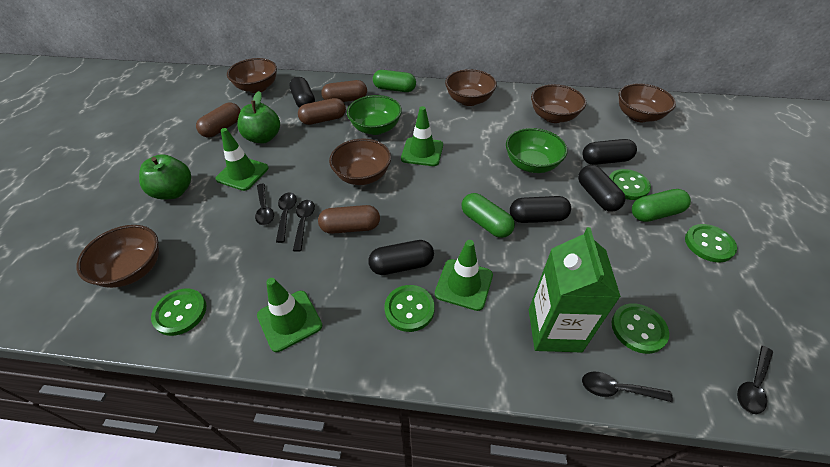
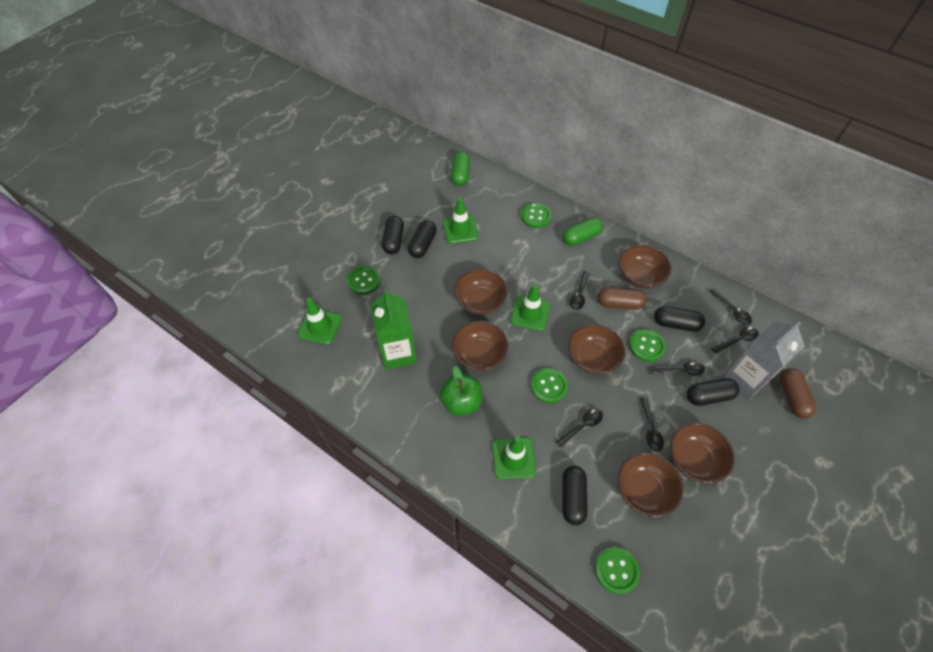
black spoon: 5 -> 6
brown capsule: 4 -> 2
green apple: 2 -> 1
green bowl: 2 -> 0
green capsule: 3 -> 2
grey carton: 0 -> 1

